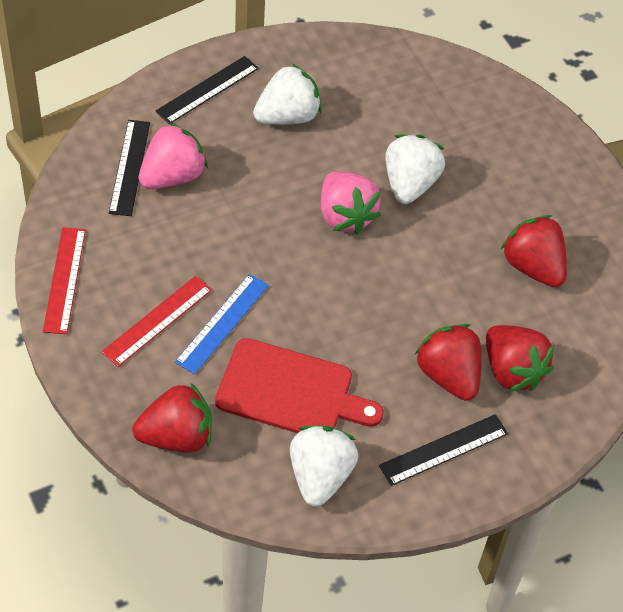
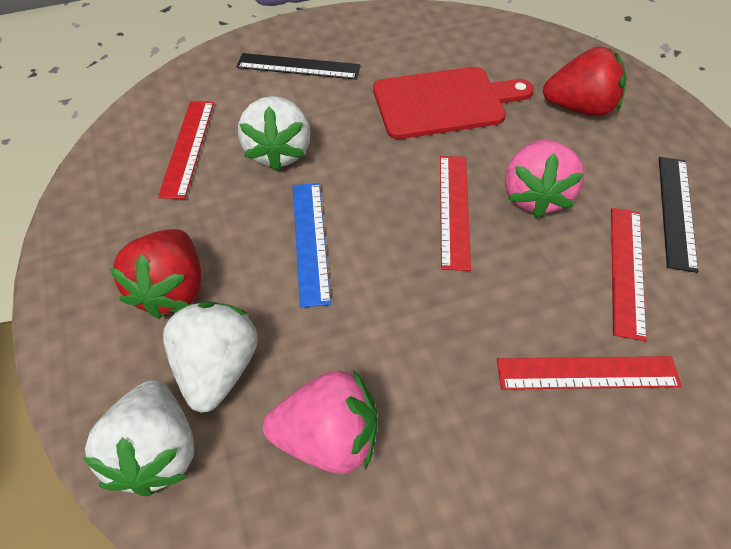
black ruler: 3 -> 2
red ruler: 2 -> 4
red strawberry: 4 -> 2

